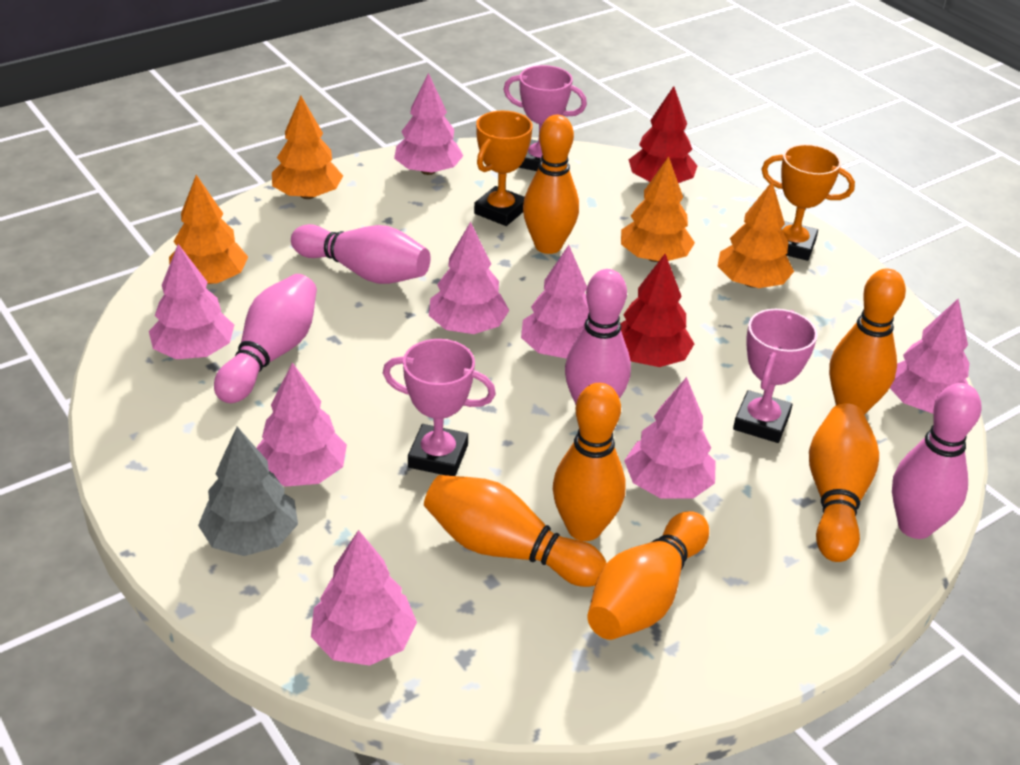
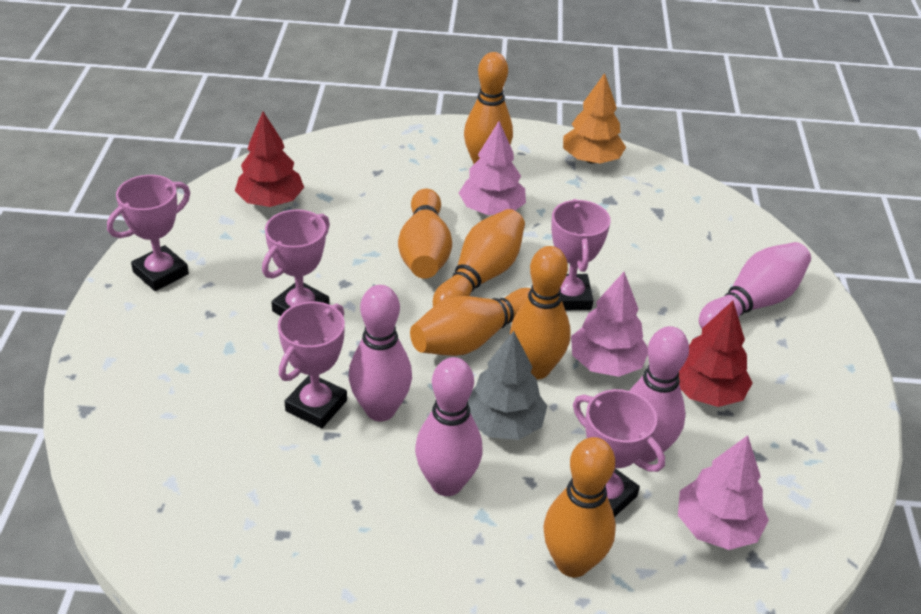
orange tree: 4 -> 1
orange trophy: 2 -> 0
pink tree: 8 -> 3
pink trophy: 3 -> 5

